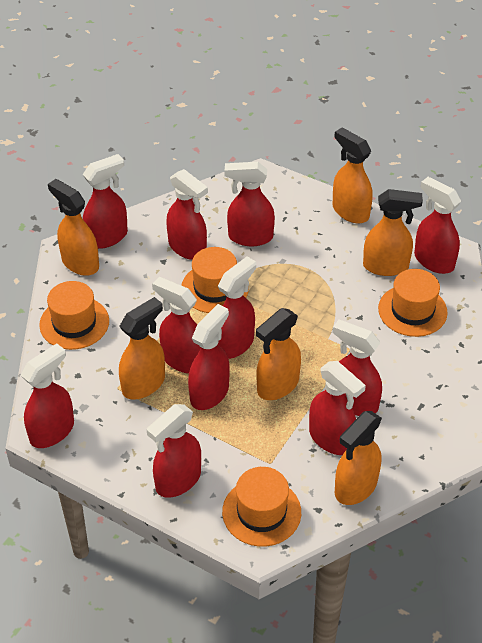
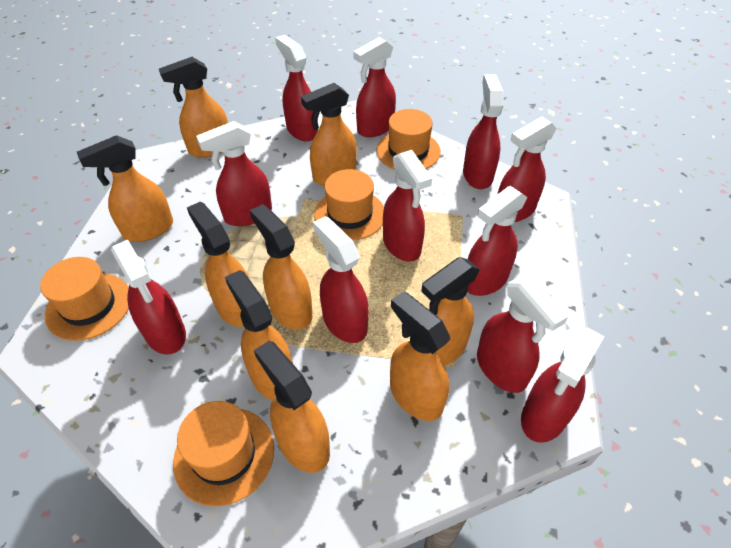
orange spray bottle: 6 -> 9

